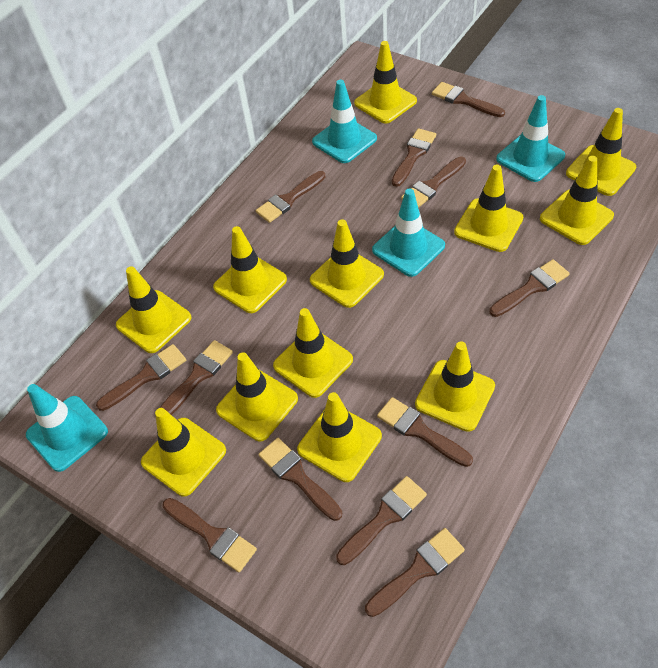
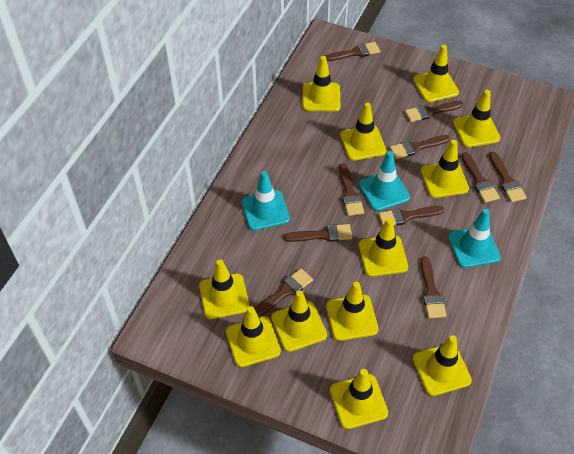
brown brush: 12 -> 10
turquoise traffic cone: 4 -> 3

